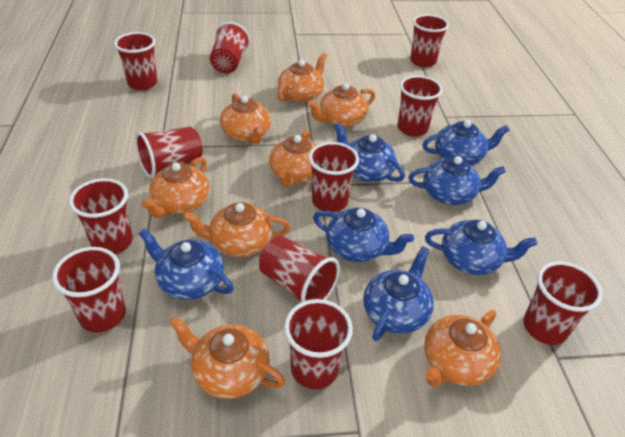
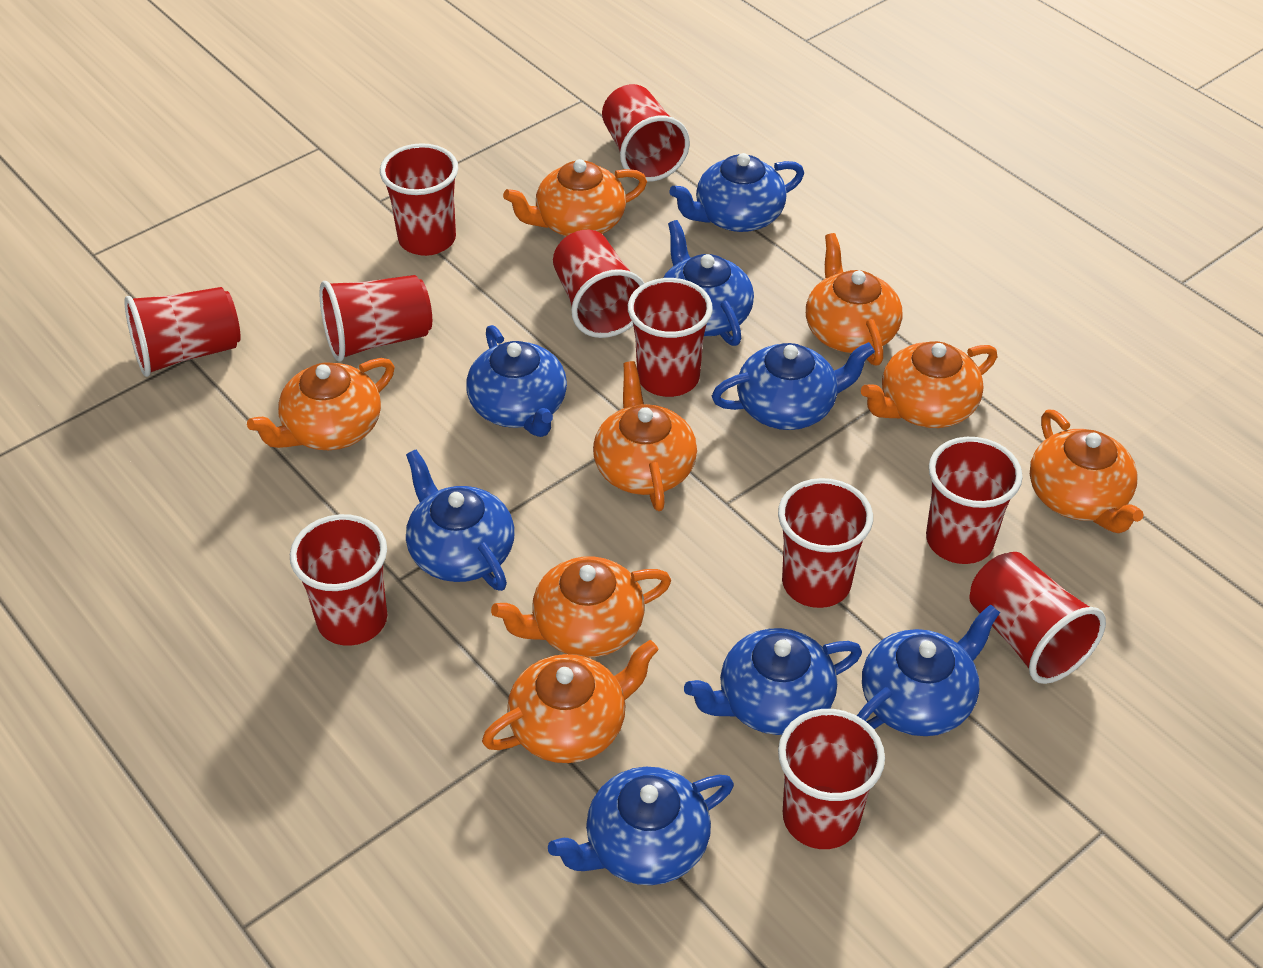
blue teapot: 7 -> 8

